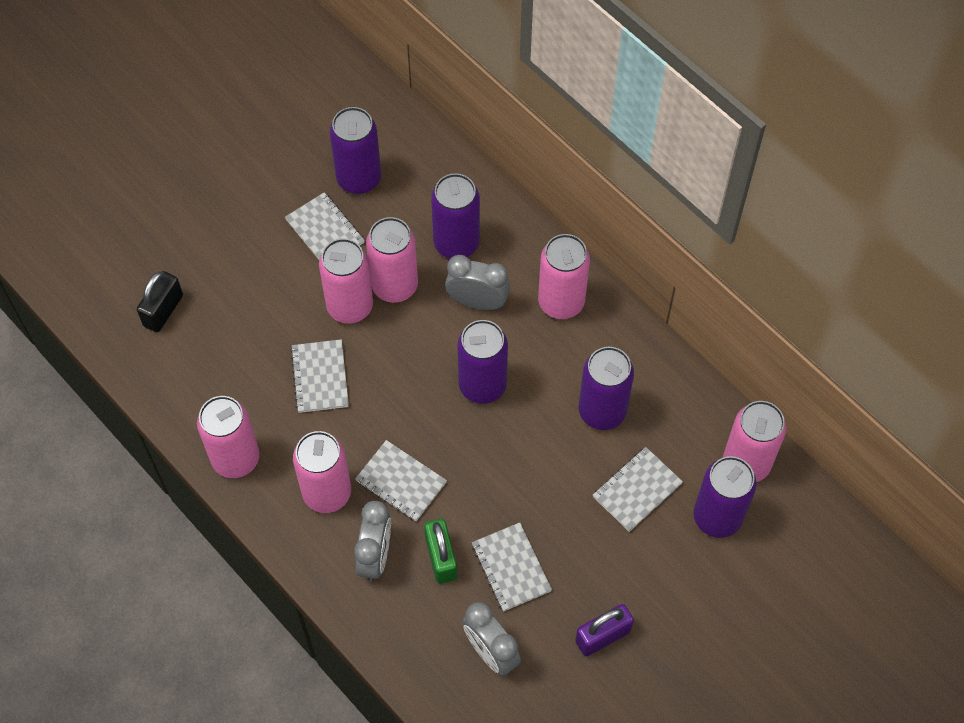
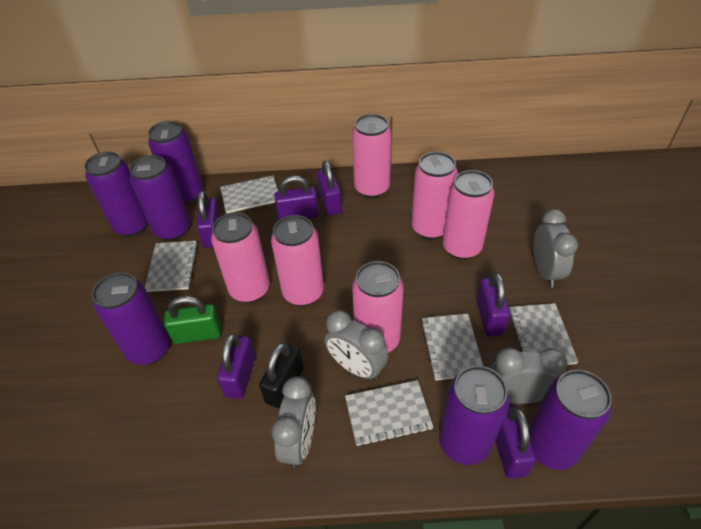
grey clock: 3 -> 4
purple can: 5 -> 6
purple padlock: 1 -> 6

